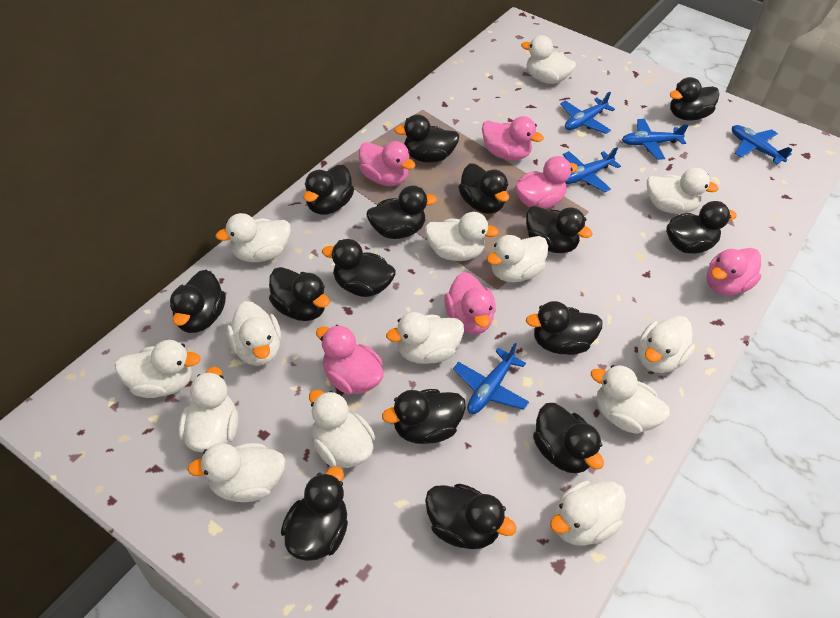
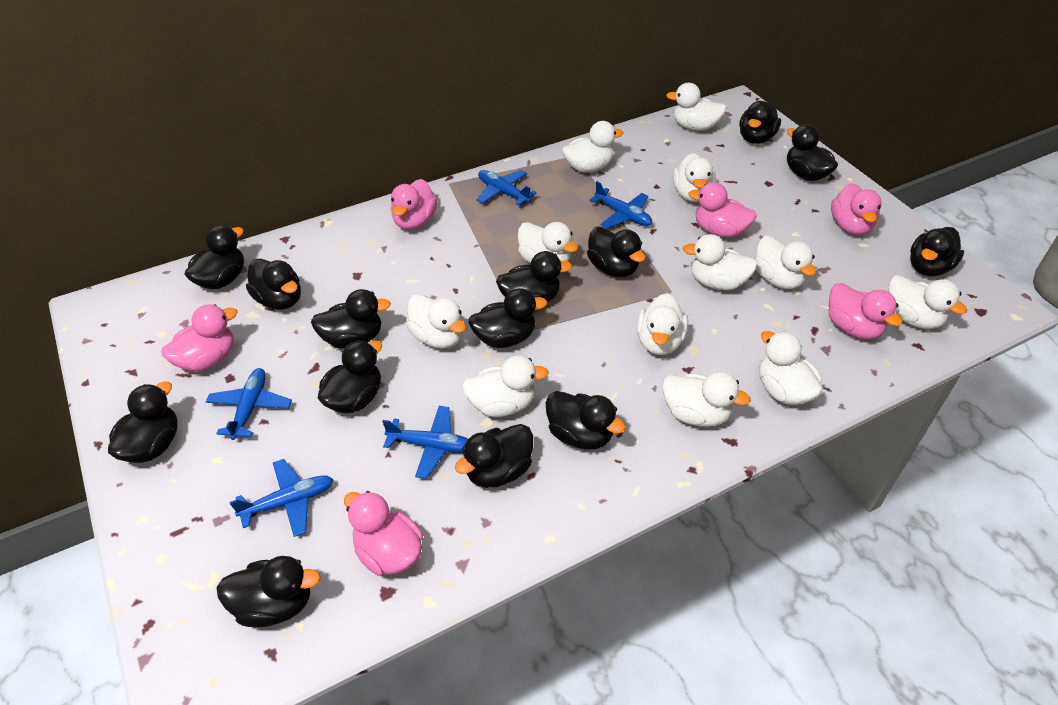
black duck: 15 -> 14
white duck: 14 -> 12

